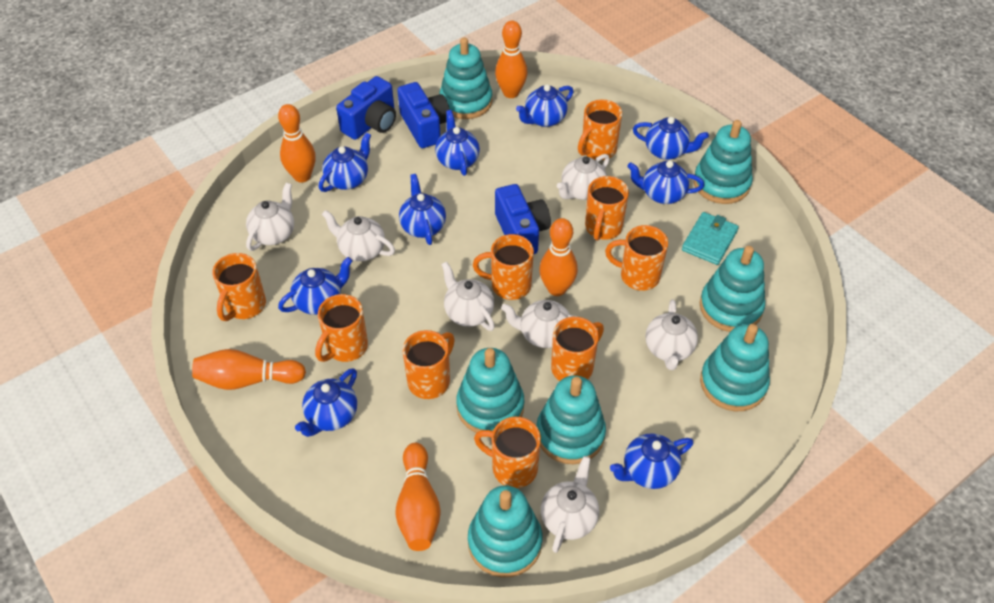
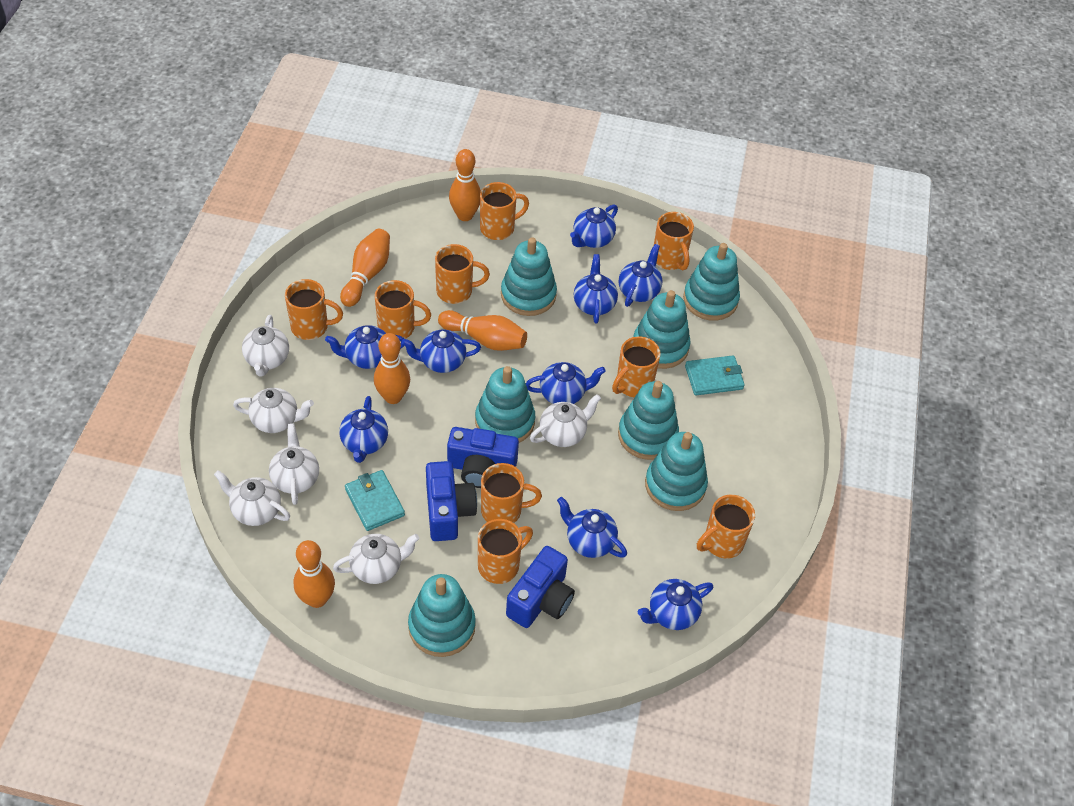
turquoise wallet: 1 -> 2
white teapot: 7 -> 6

